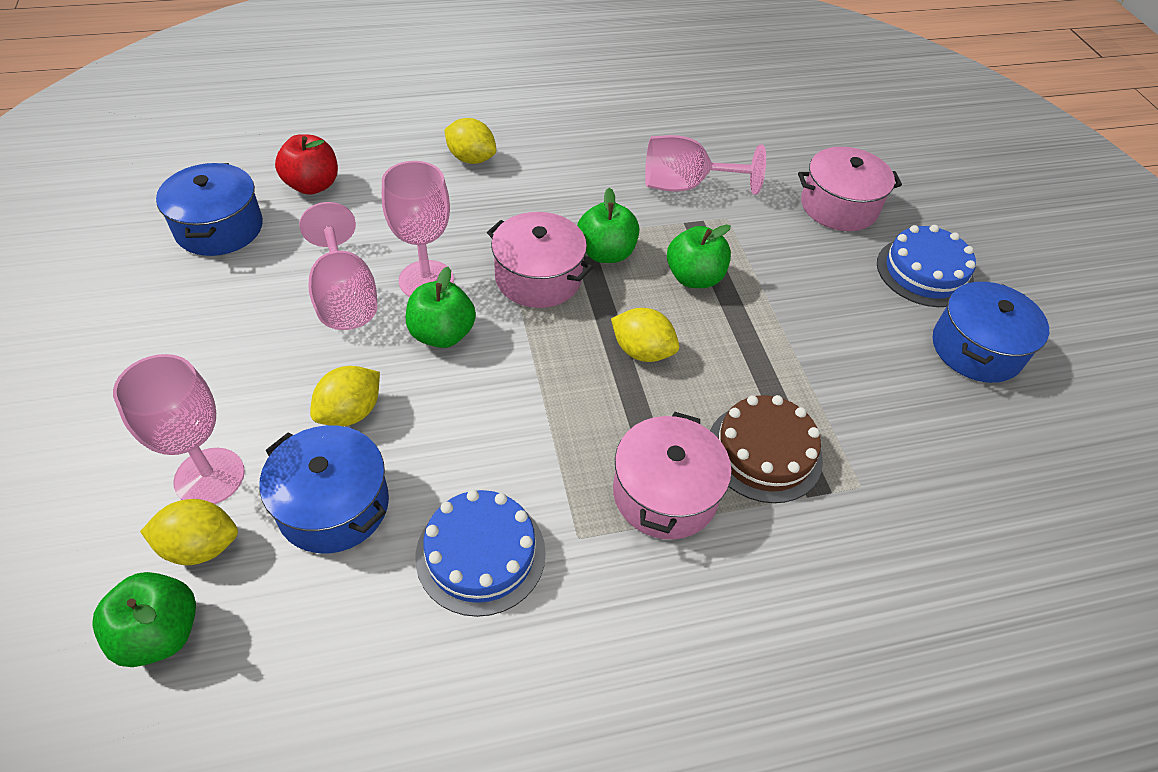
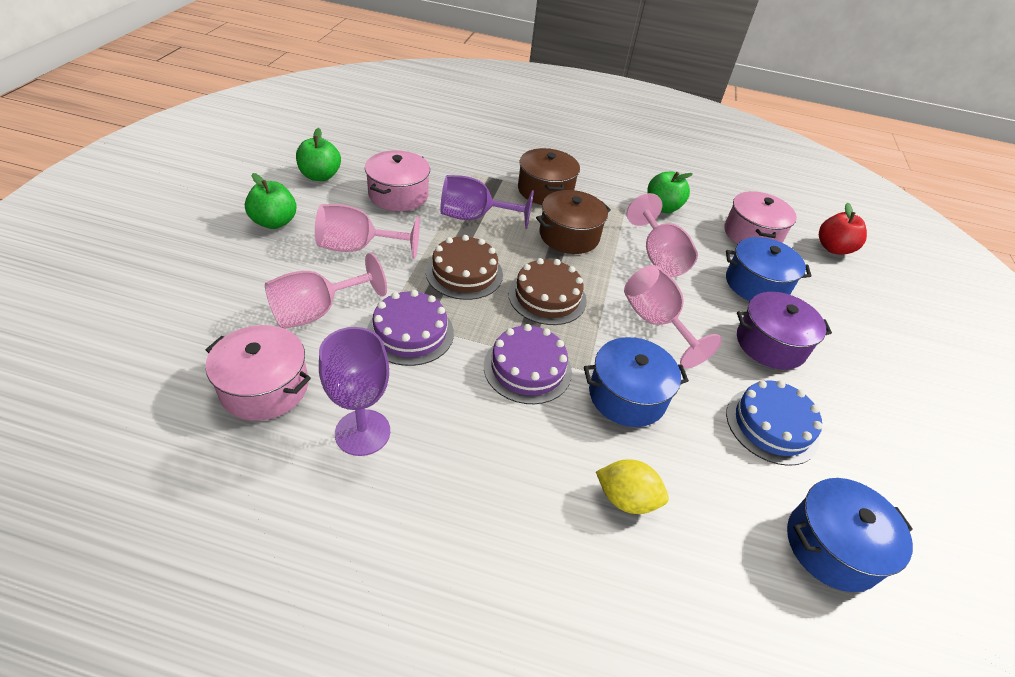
blue cake: 2 -> 1
brown cake: 1 -> 2
brown pot: 0 -> 2
green apple: 4 -> 3
purple cake: 0 -> 2
purple goblet: 0 -> 2
purple pot: 0 -> 1
yellow lemon: 4 -> 1

